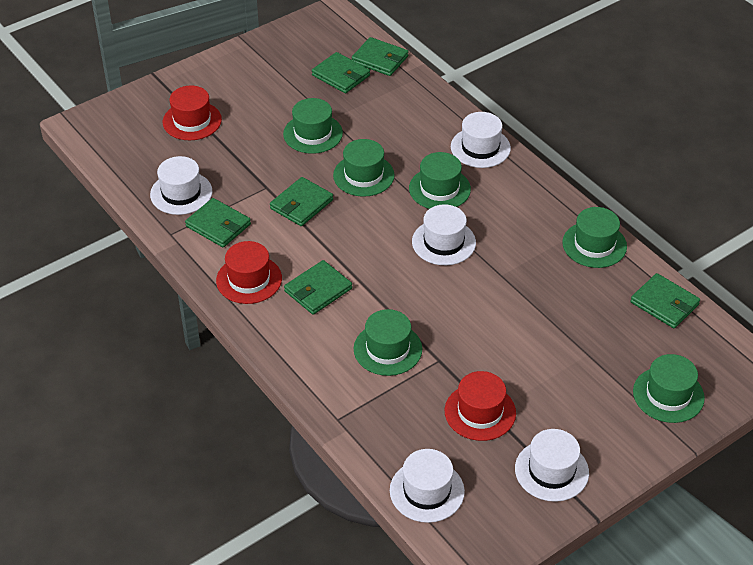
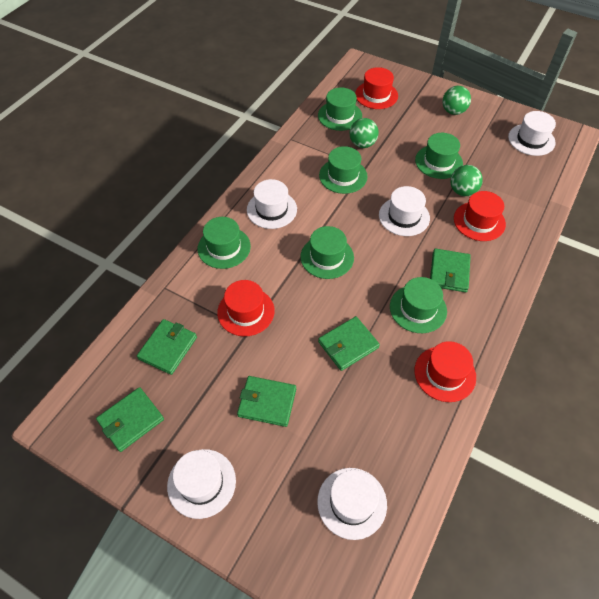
green ball: 0 -> 3
green wallet: 6 -> 5
red hat: 3 -> 4

